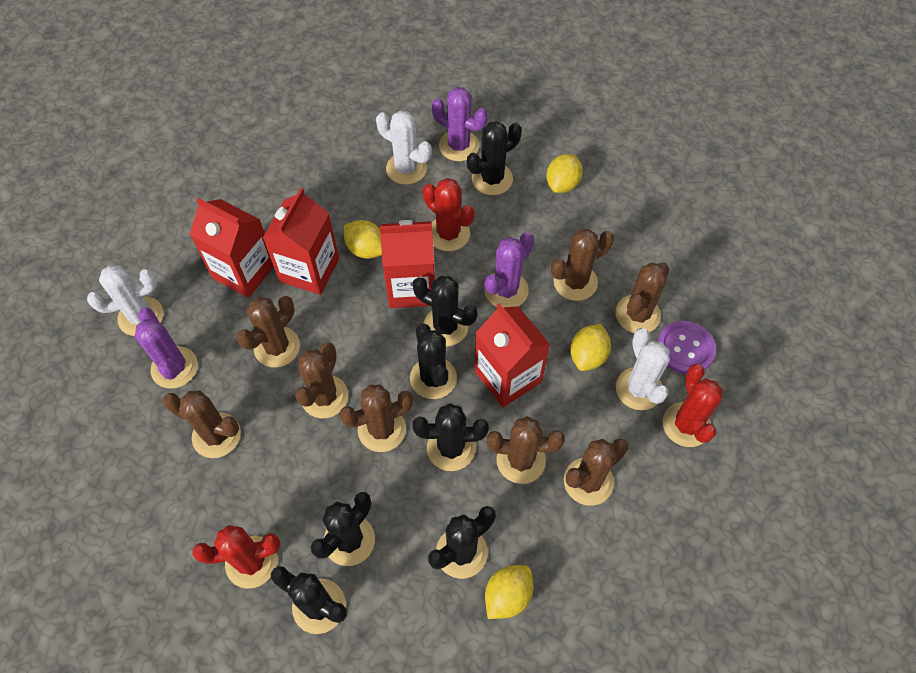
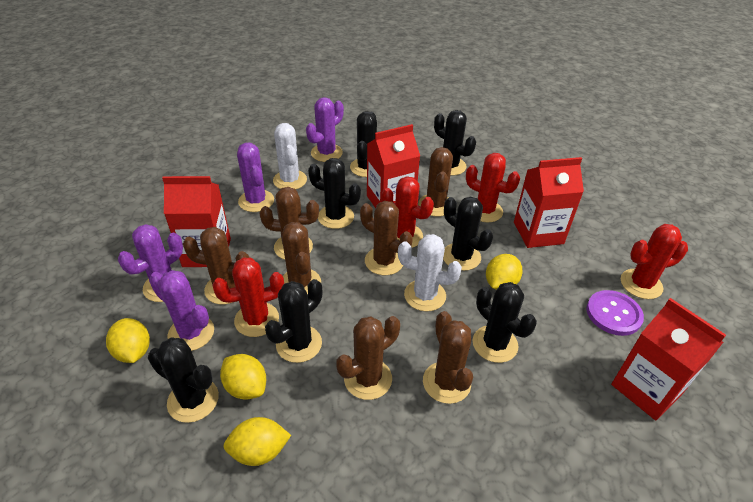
brown cactus: 8 -> 7
purple cactus: 3 -> 4
red cactus: 3 -> 4
white cactus: 3 -> 2

